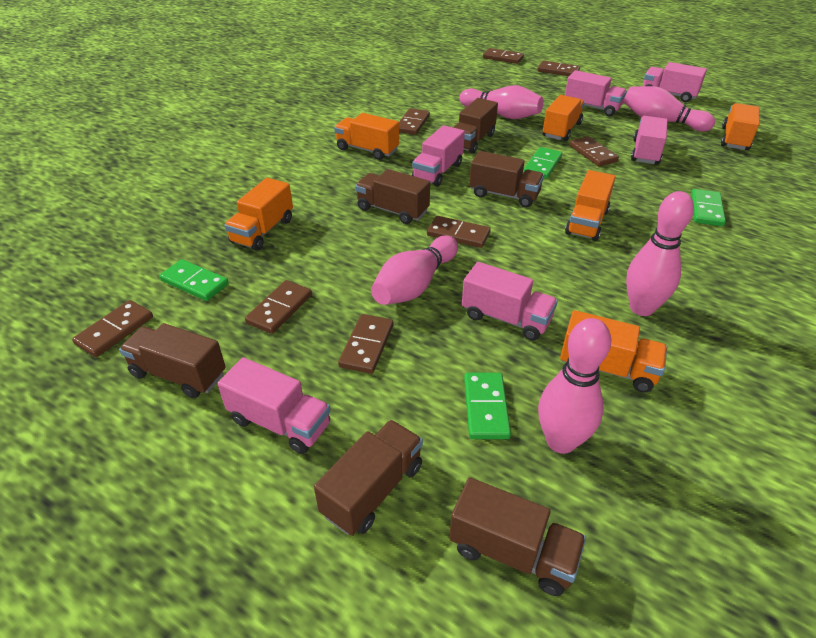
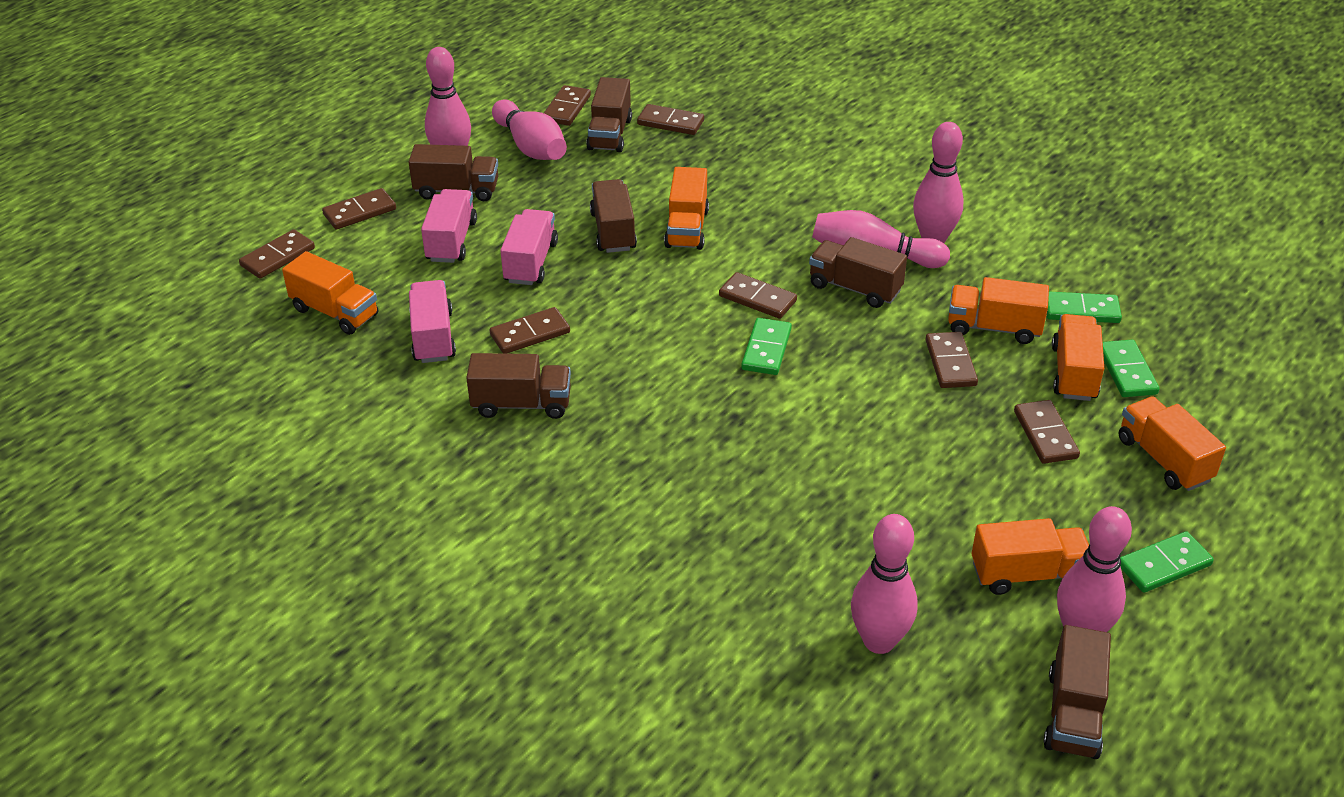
pink bowling pin: 5 -> 6
pink truck: 6 -> 3

